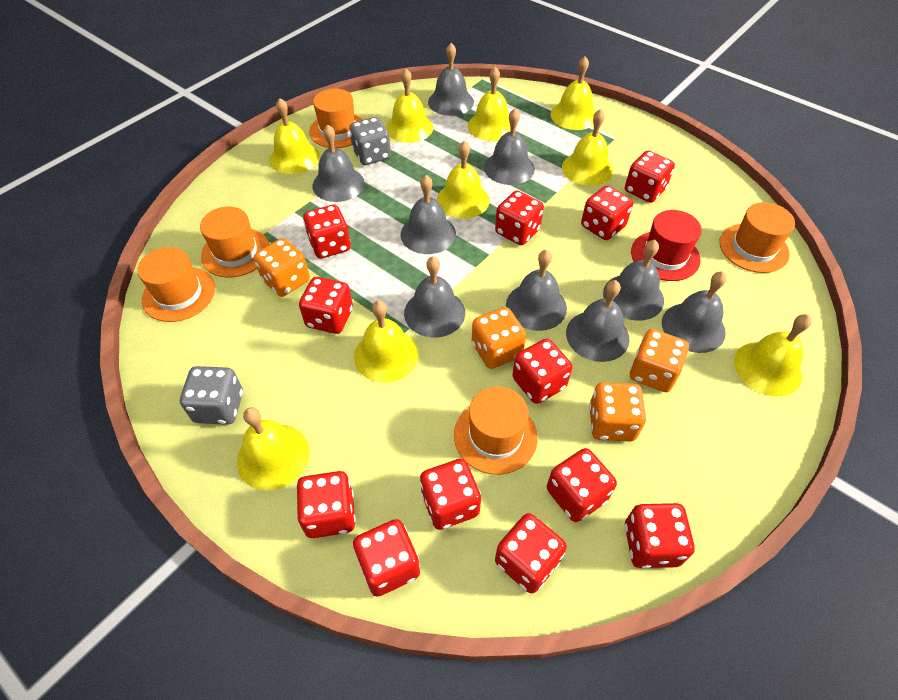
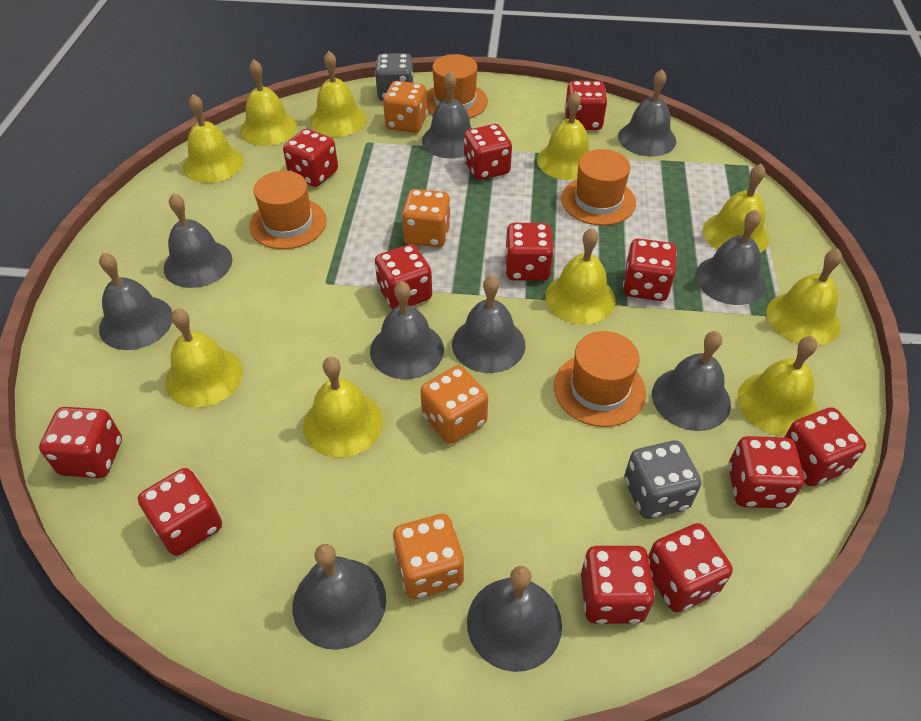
grey bell: 9 -> 10
orange hat: 5 -> 4
red hat: 1 -> 0
yellow bell: 9 -> 10

